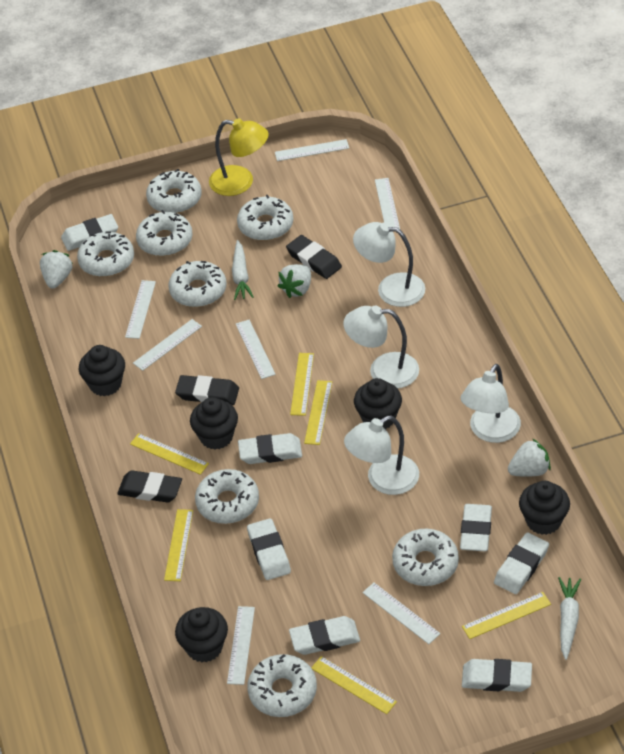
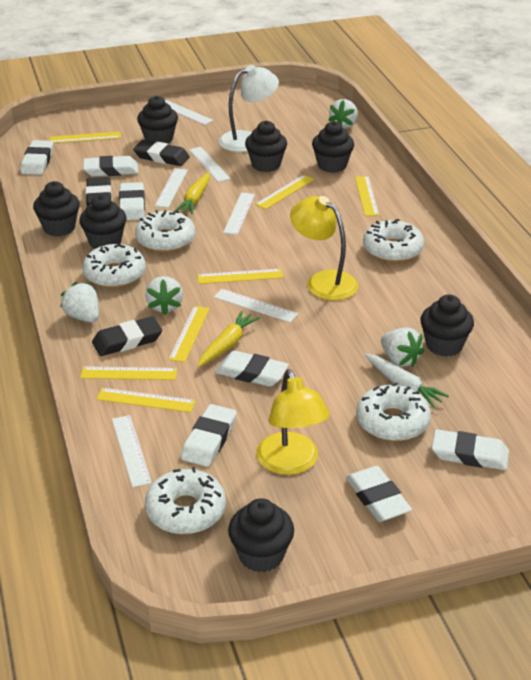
black cupcake: 5 -> 7
white carrot: 2 -> 1
white donut: 8 -> 5
white lamp: 4 -> 1
white ruler: 7 -> 6
white strawberry: 3 -> 4
yellow carrot: 0 -> 2
yellow lamp: 1 -> 2
yellow ruler: 6 -> 7

